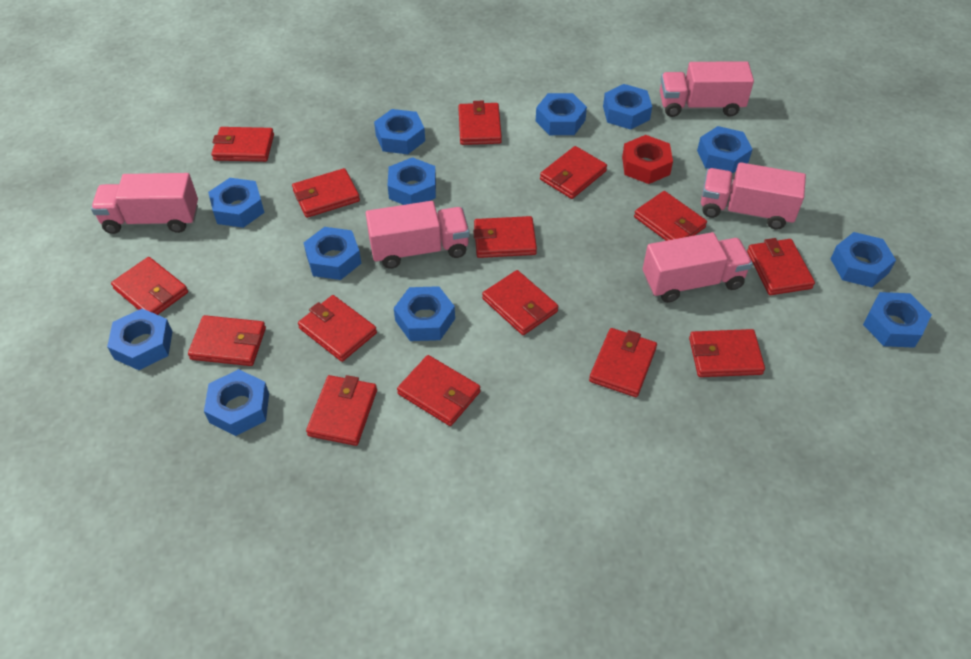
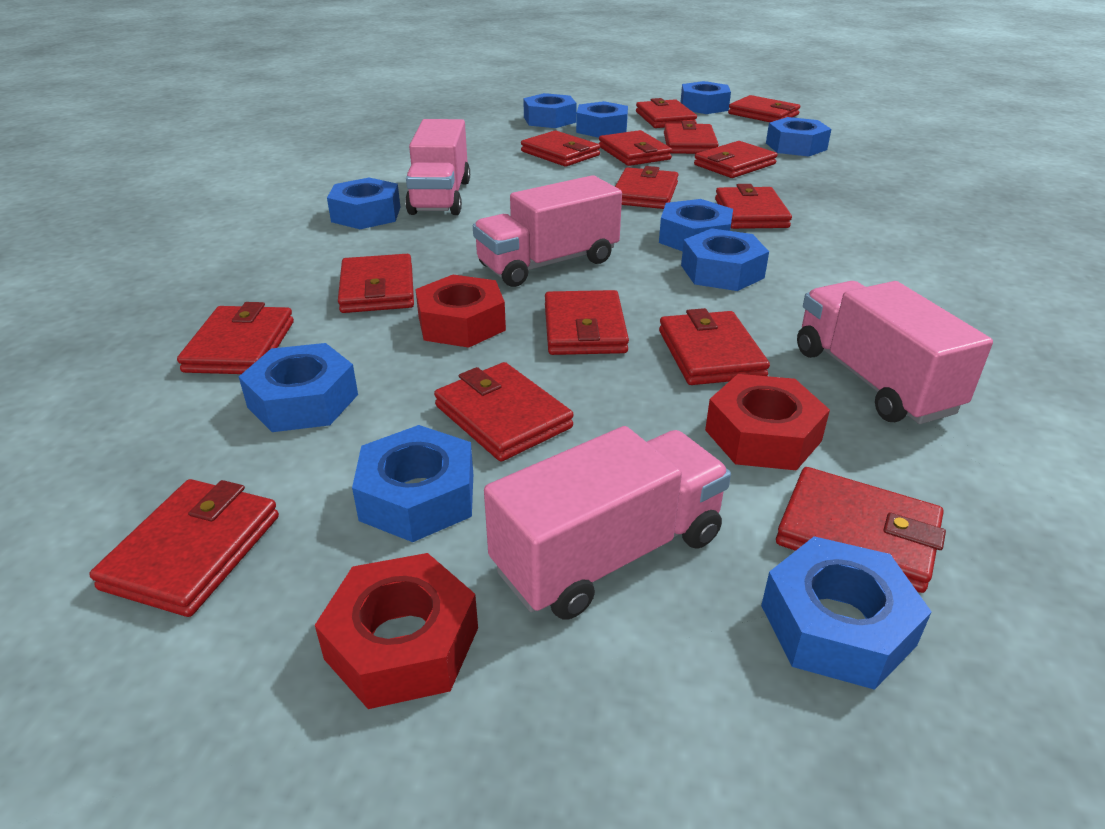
blue nut: 12 -> 10
pink truck: 5 -> 4
red nut: 1 -> 3

